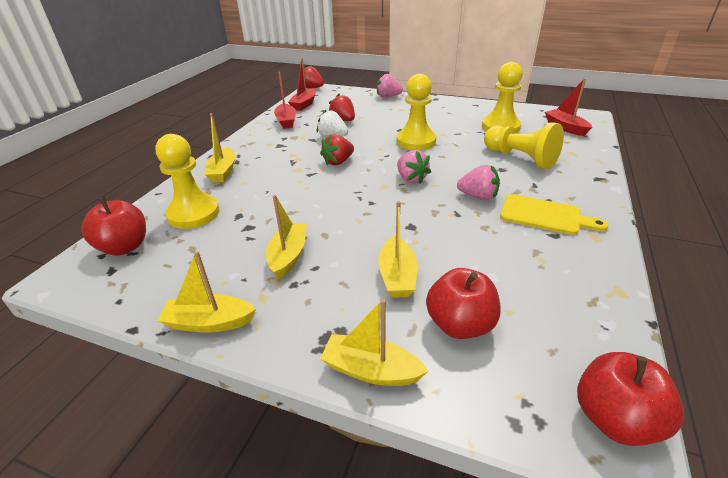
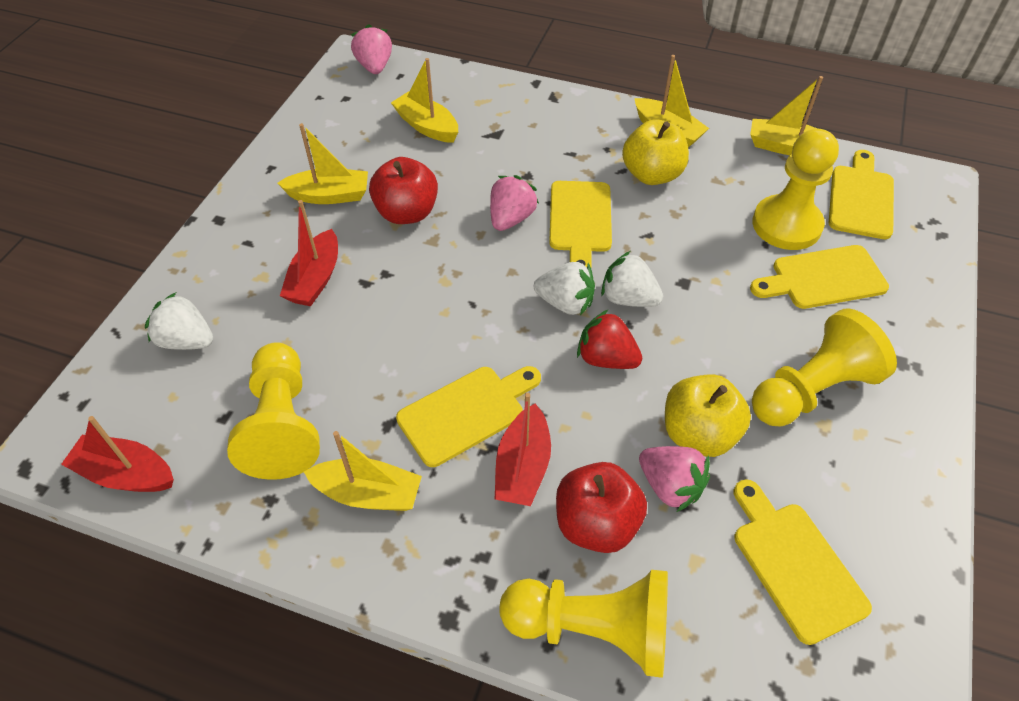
red apple: 3 -> 2
red strawberry: 3 -> 1
white strawberry: 1 -> 3
yellow apple: 0 -> 2
yellow cutting board: 1 -> 5

